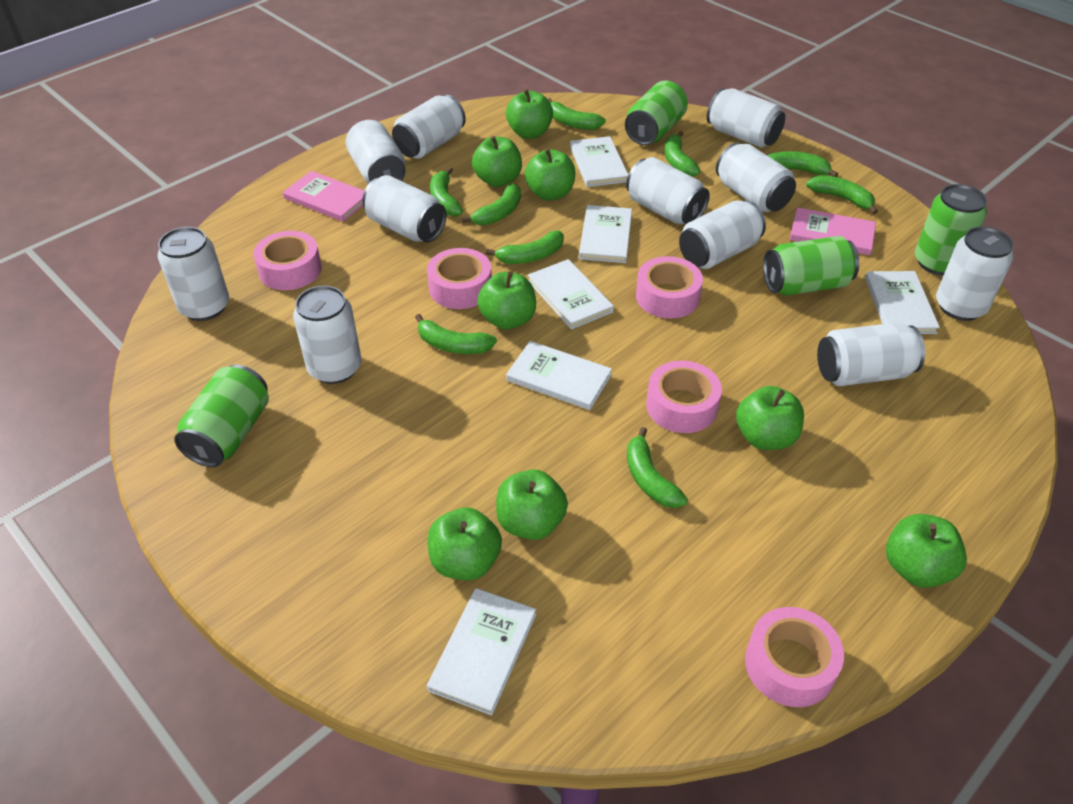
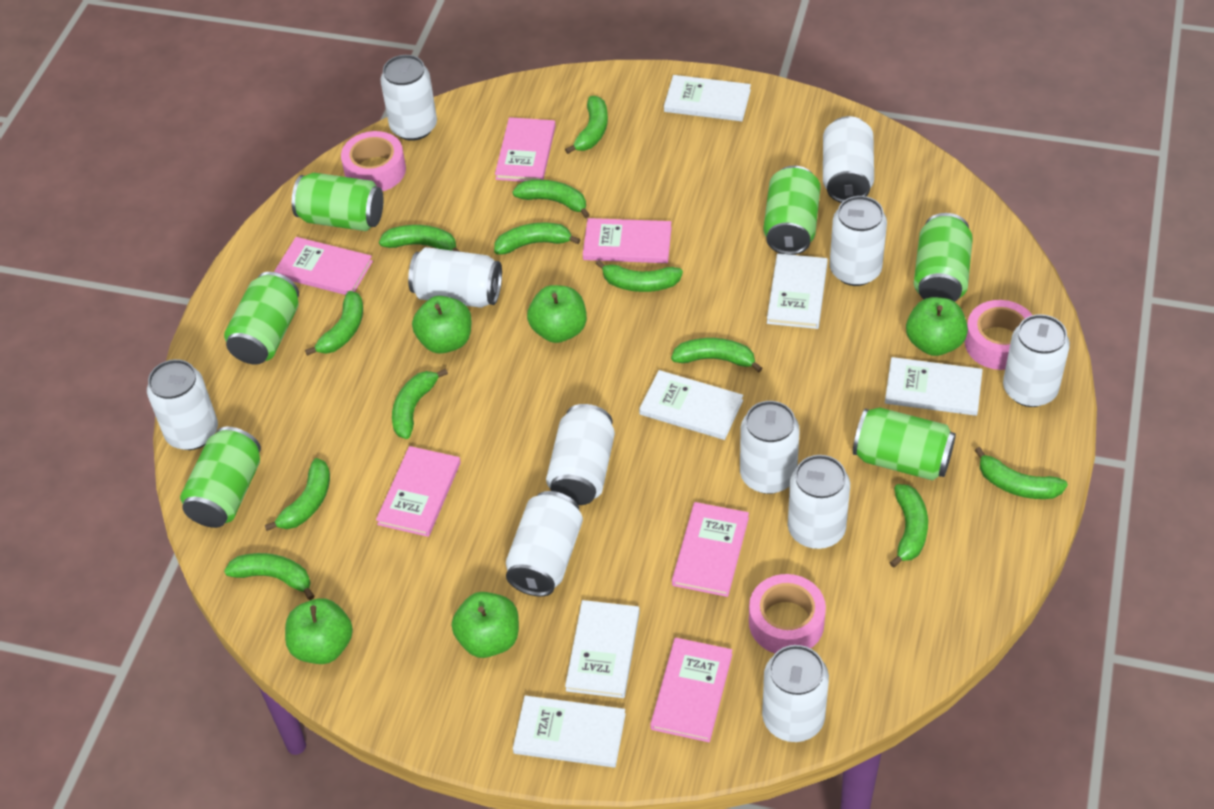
green apple: 8 -> 5
green banana: 9 -> 12
green can: 4 -> 6
pink book: 2 -> 6
pink tape: 5 -> 3

